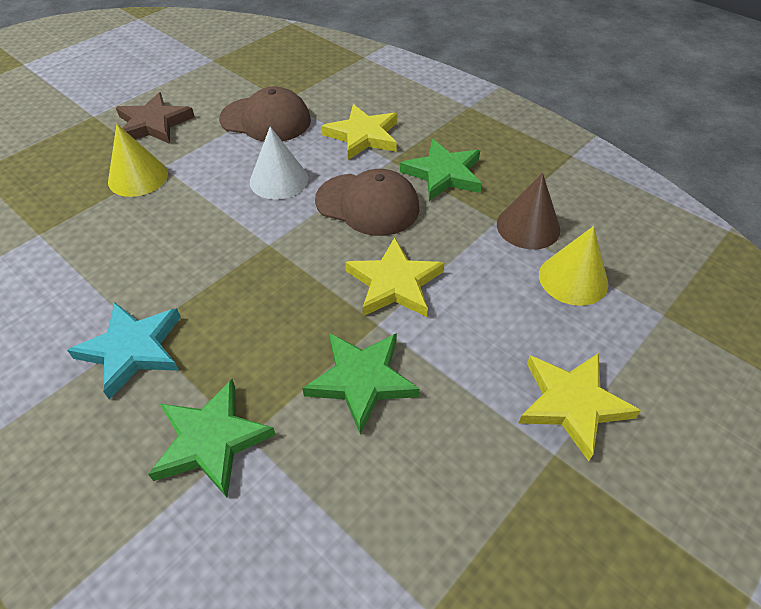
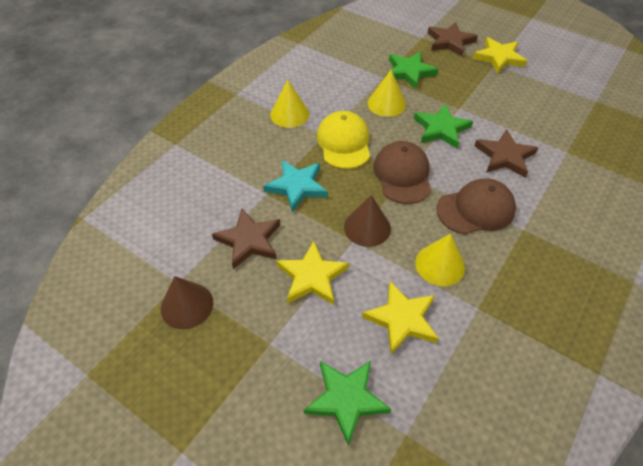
brown cone: 1 -> 2
brown star: 1 -> 3
white cone: 1 -> 0
yellow cap: 0 -> 1
yellow cone: 2 -> 3

